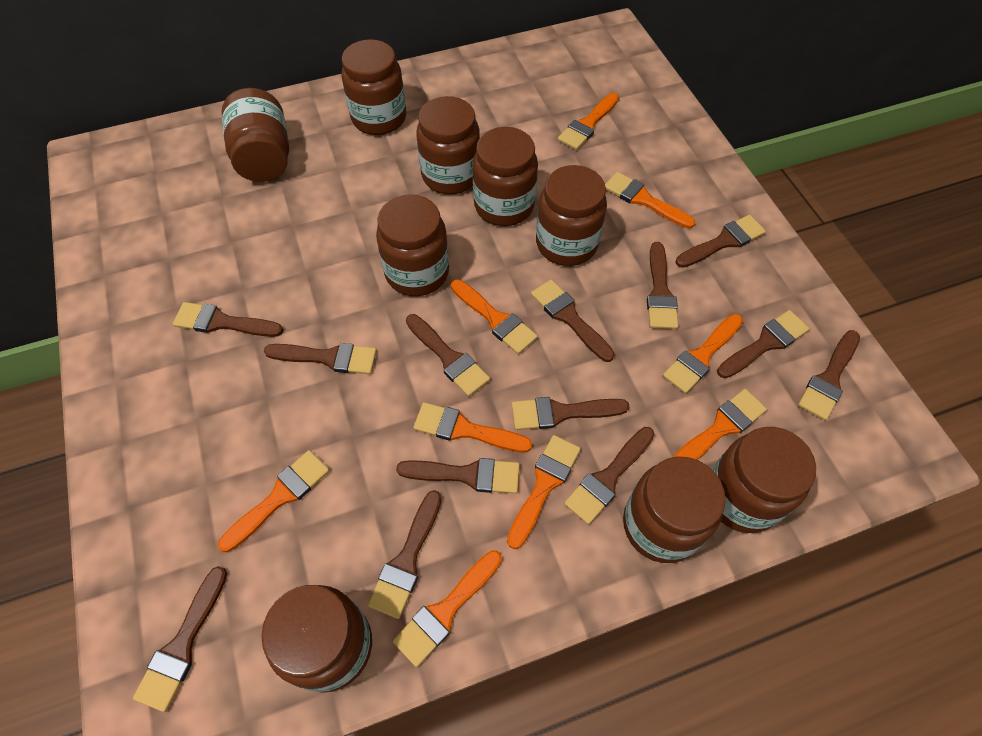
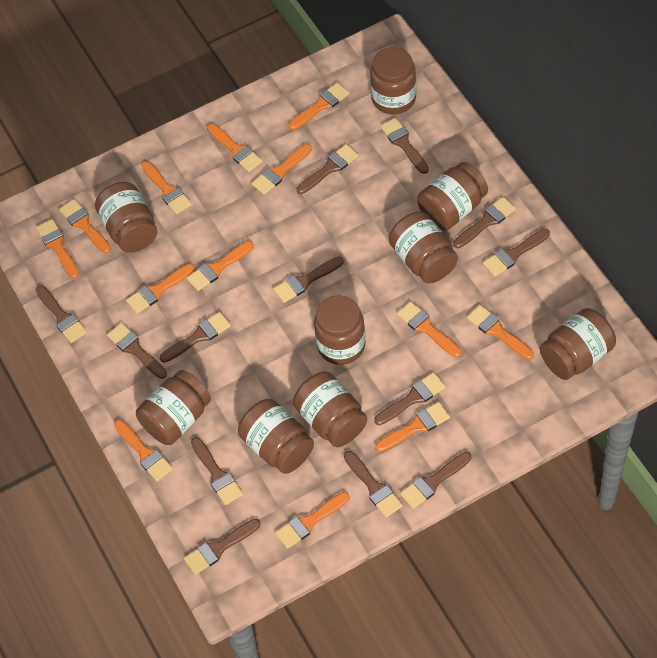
orange brush: 9 -> 13

